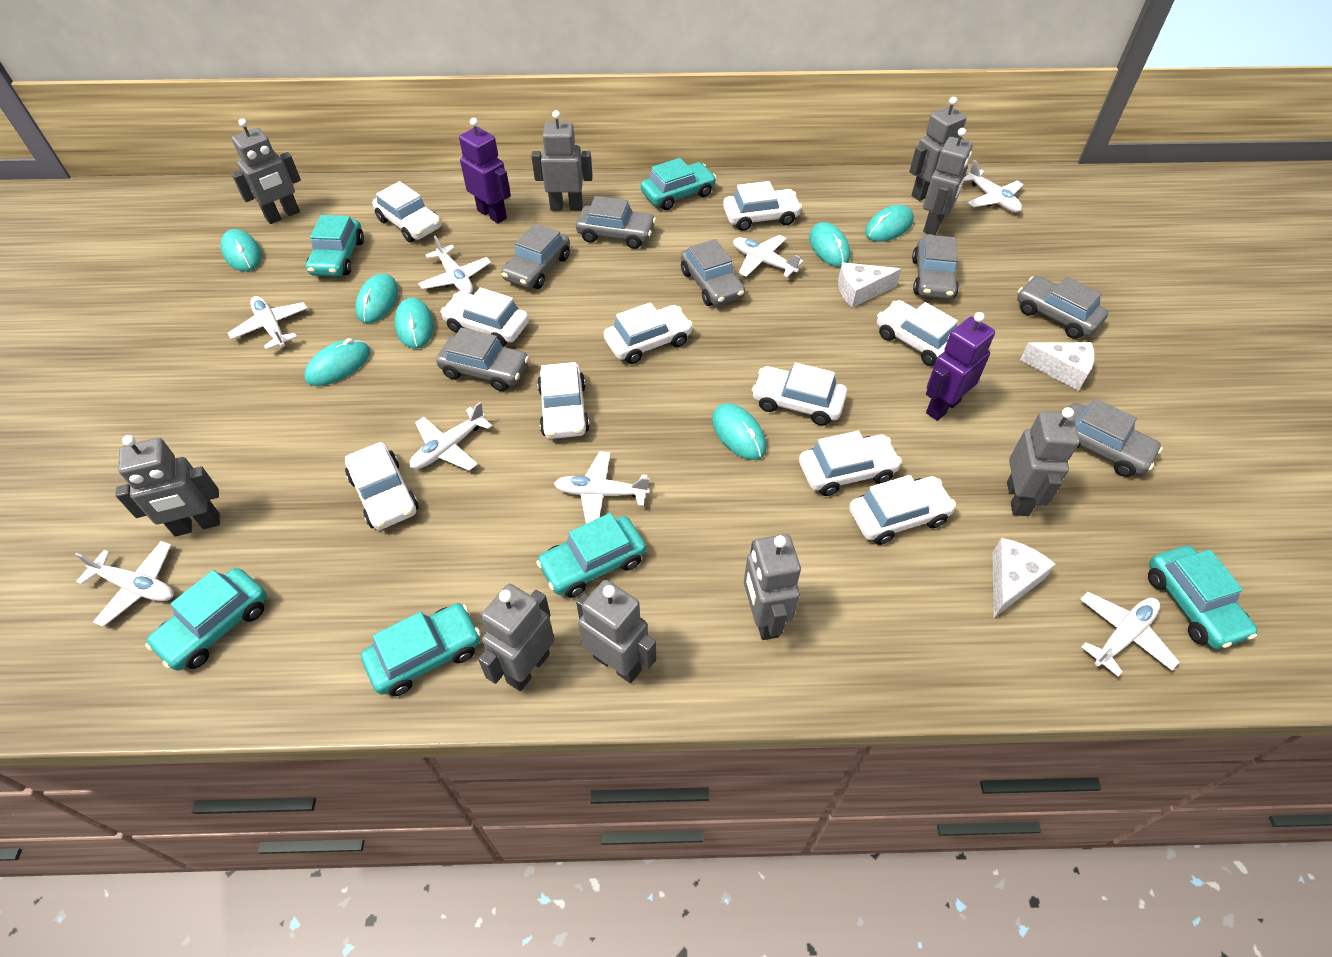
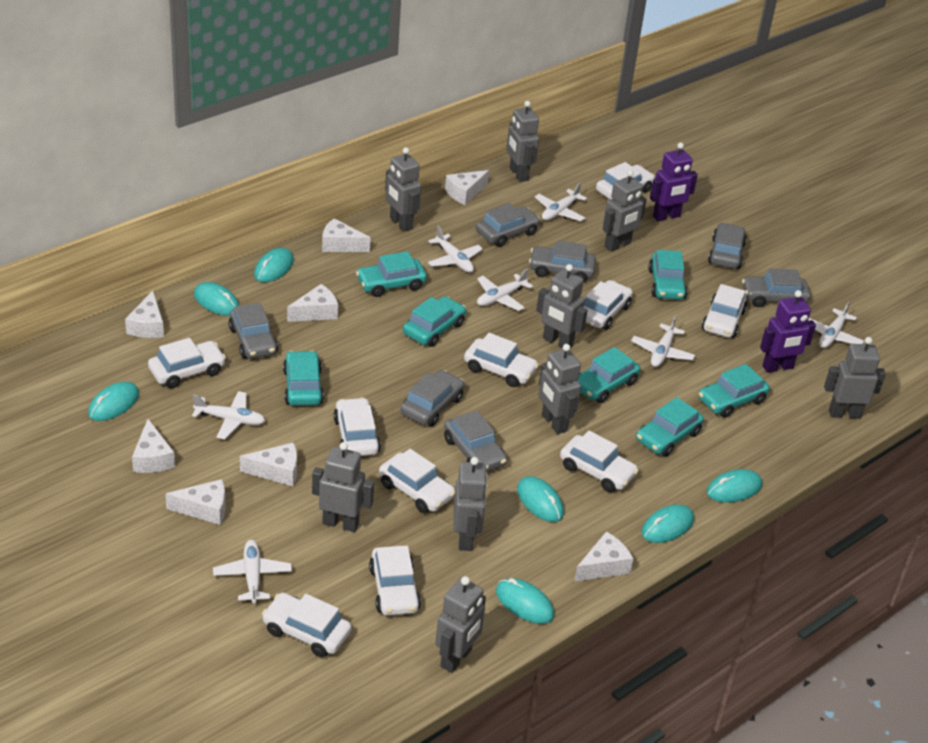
turquoise car: 6 -> 7
white cheese: 3 -> 8
white plane: 8 -> 7

